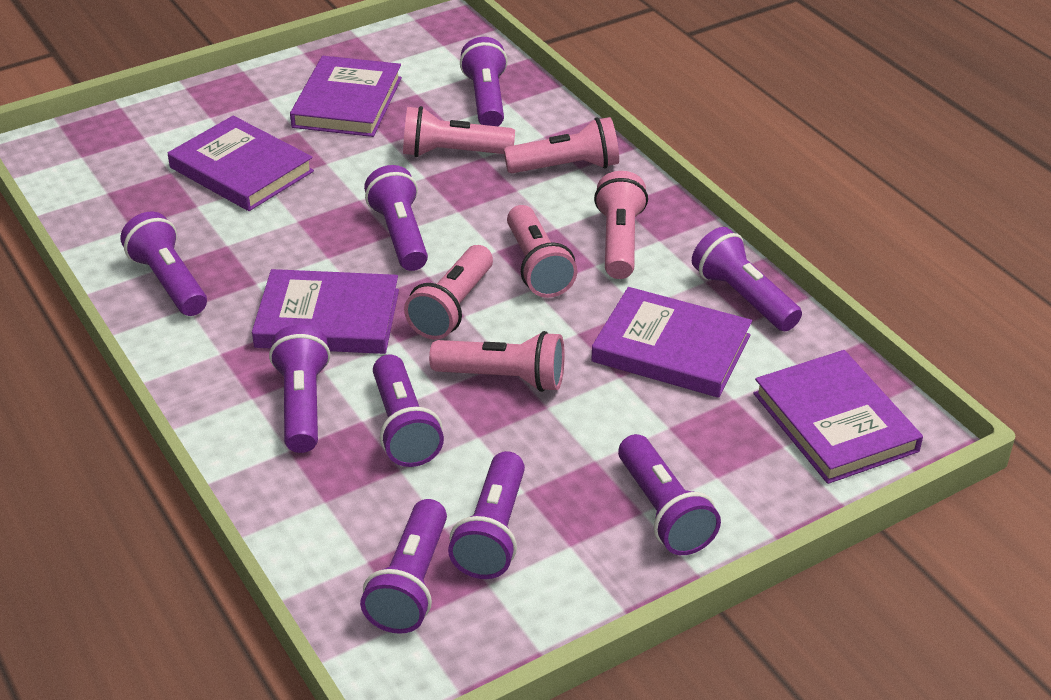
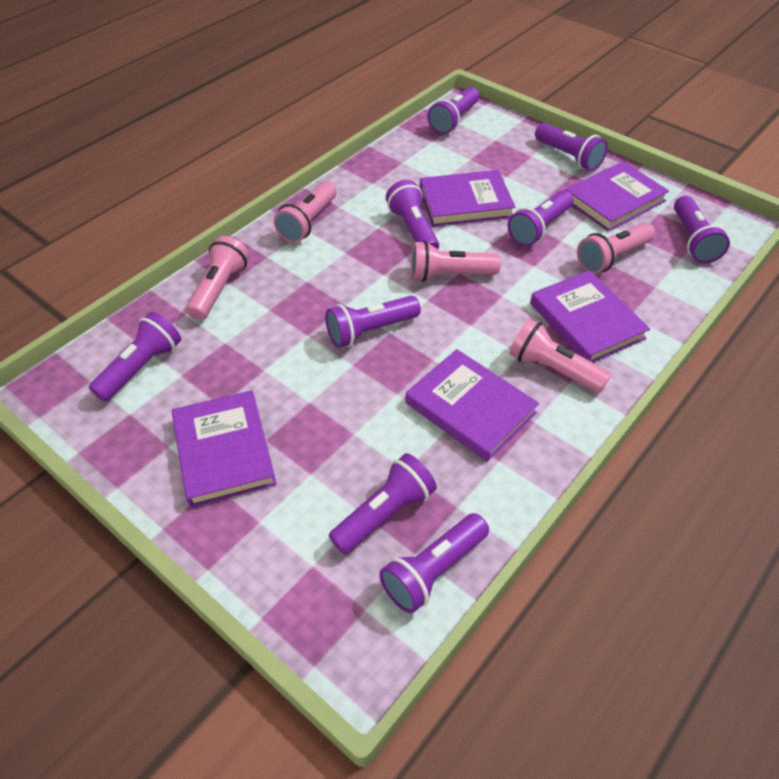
pink flashlight: 6 -> 5

